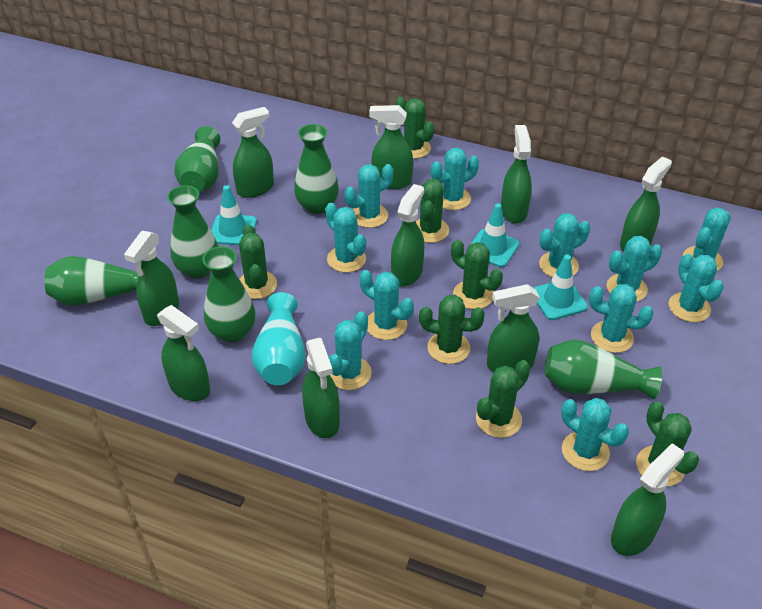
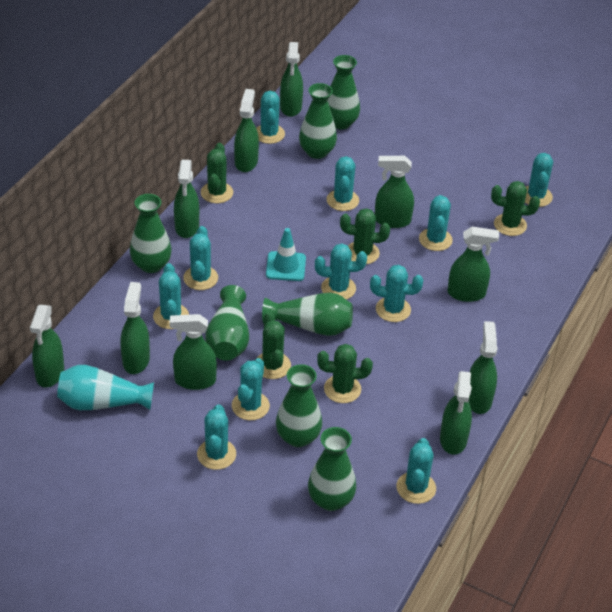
green cactus: 7 -> 5
green vase: 6 -> 7
turquoise traffic cone: 3 -> 1

